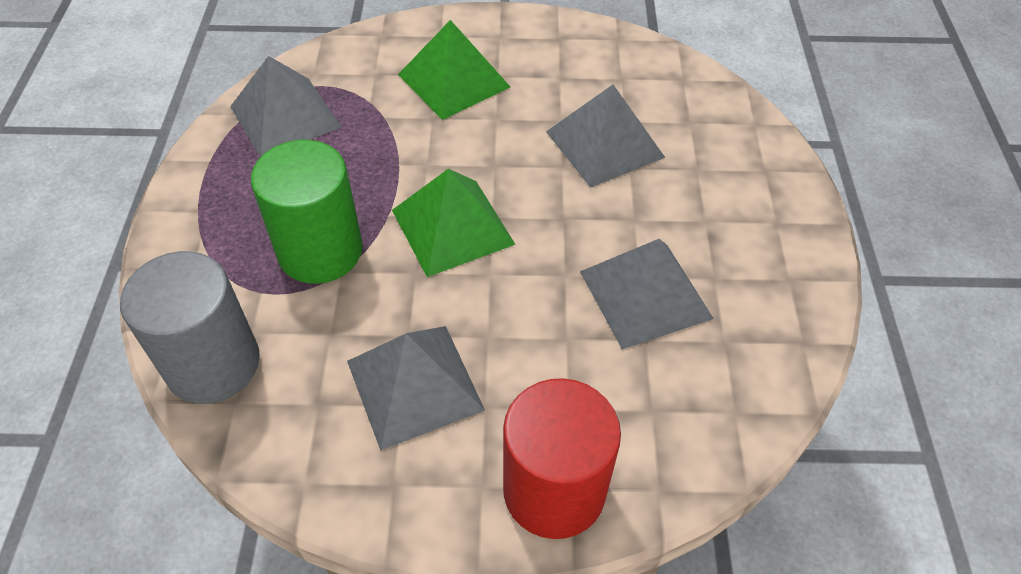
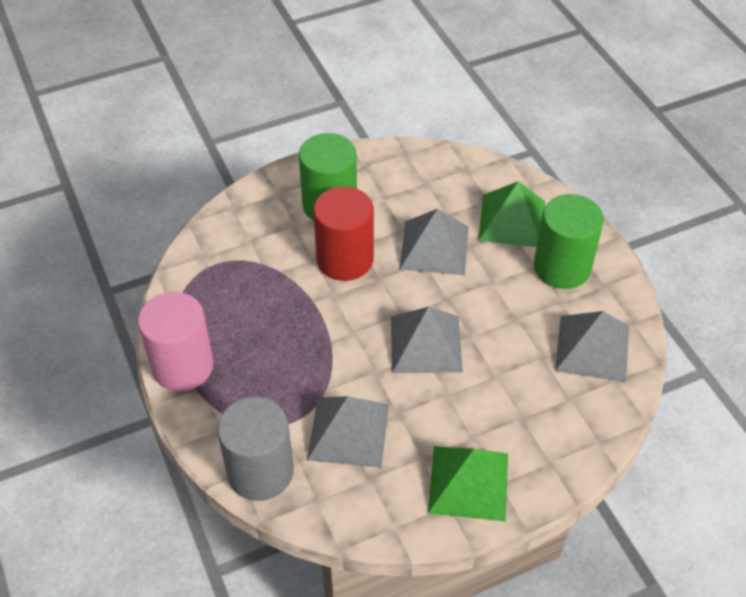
green cylinder: 1 -> 2
pink cylinder: 0 -> 1

